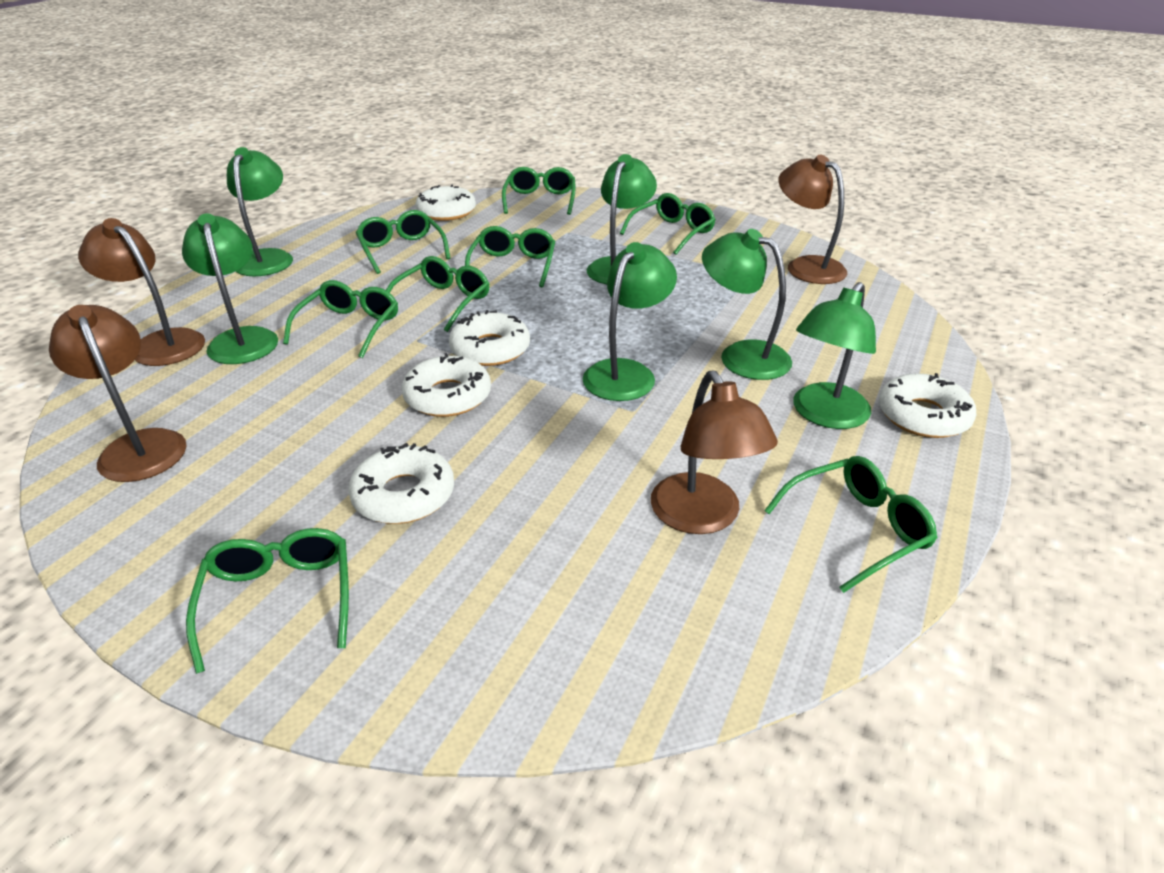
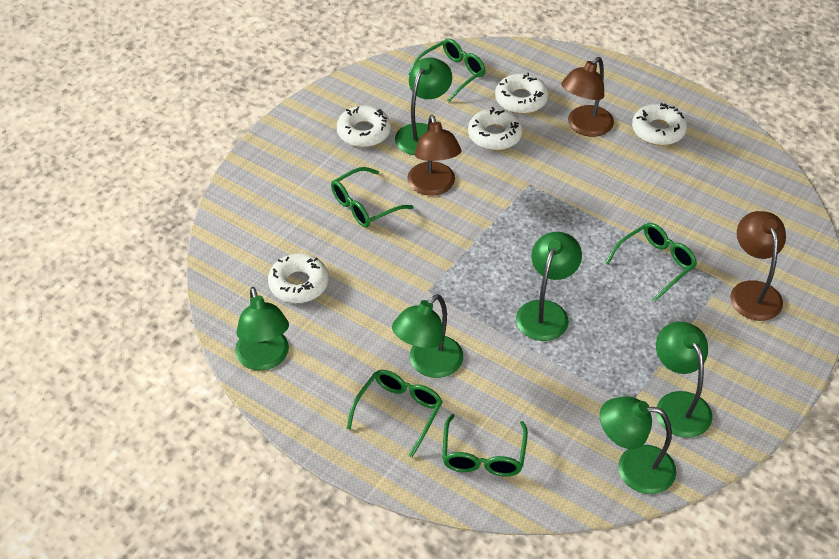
brown lamp: 4 -> 3
green glasses: 8 -> 5

